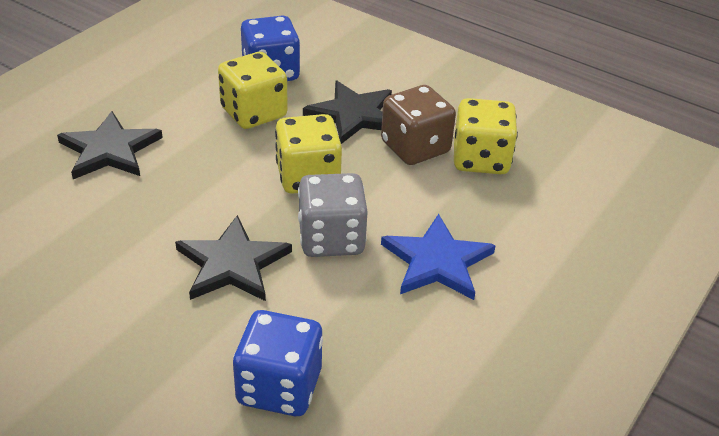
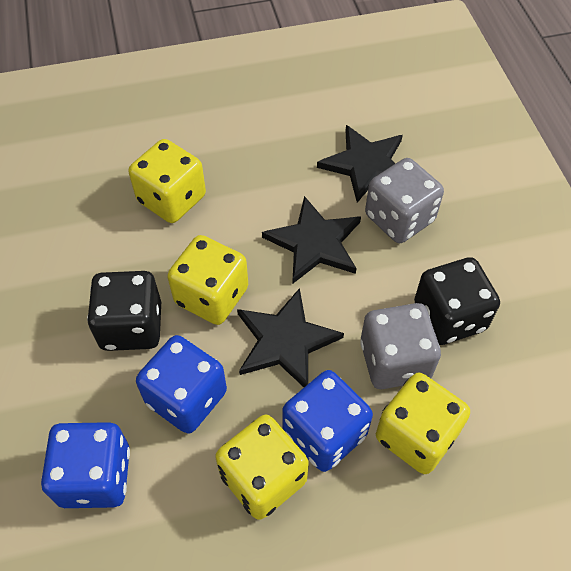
black dice: 0 -> 2
blue dice: 2 -> 3
blue star: 1 -> 0
brown dice: 1 -> 0
grey dice: 1 -> 2
yellow dice: 3 -> 4

